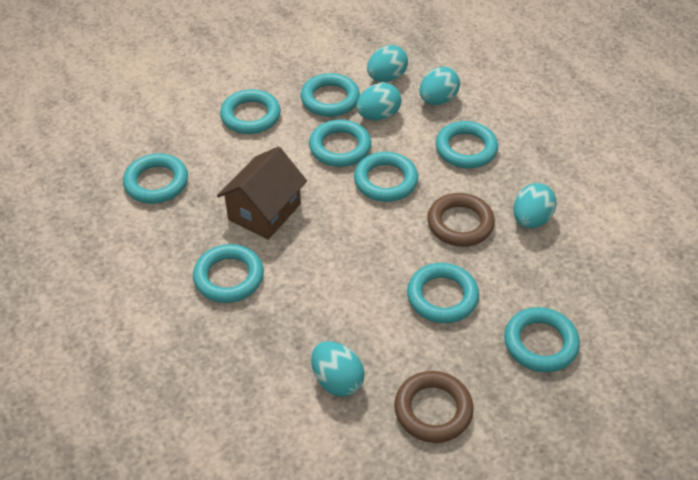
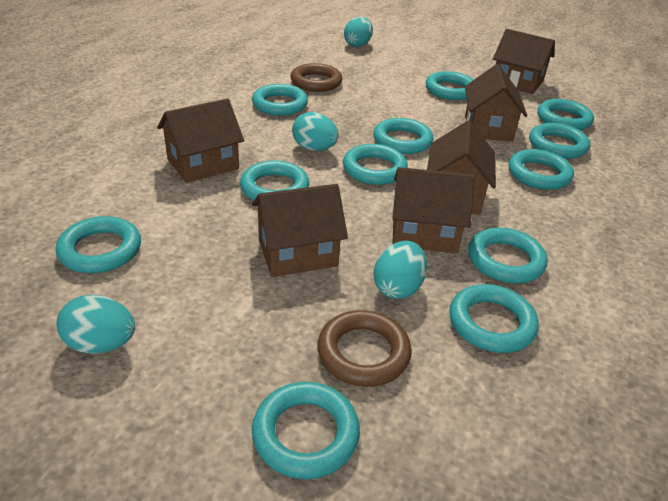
brown house: 1 -> 6
turquoise egg: 5 -> 4
turquoise ring: 9 -> 12

